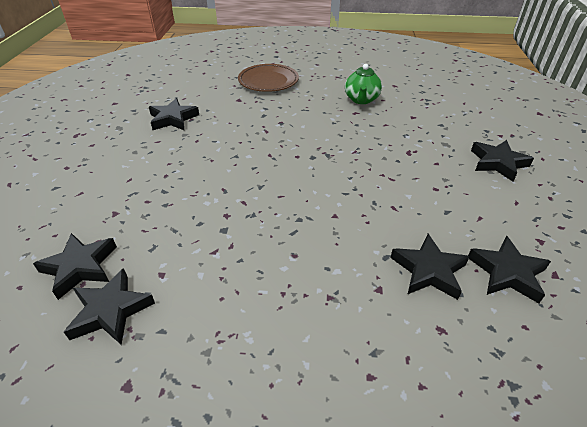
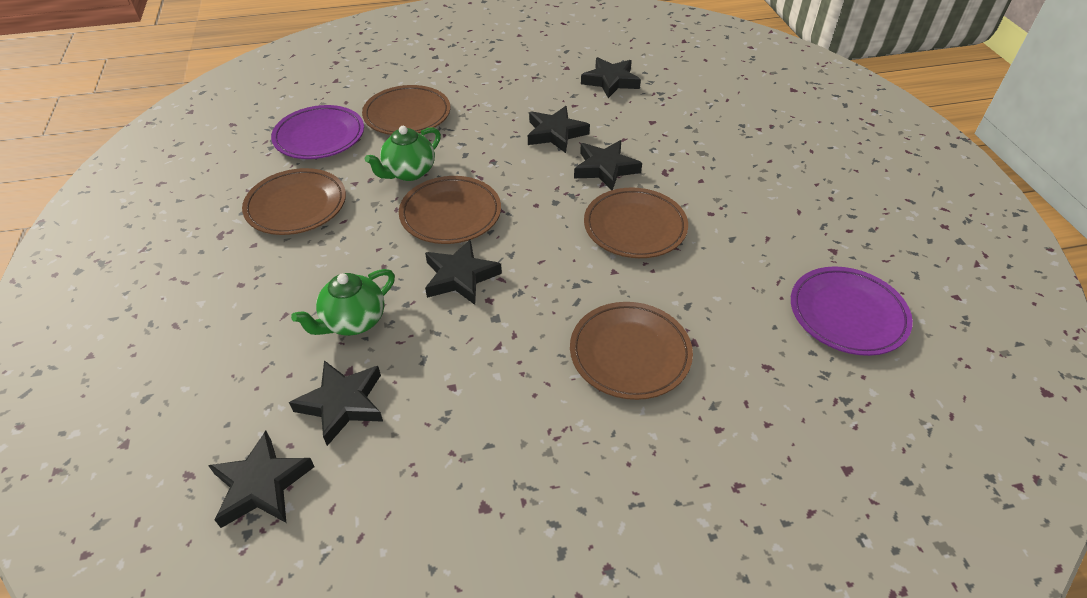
brown plate: 1 -> 5
green teapot: 1 -> 2
purple plate: 0 -> 2

